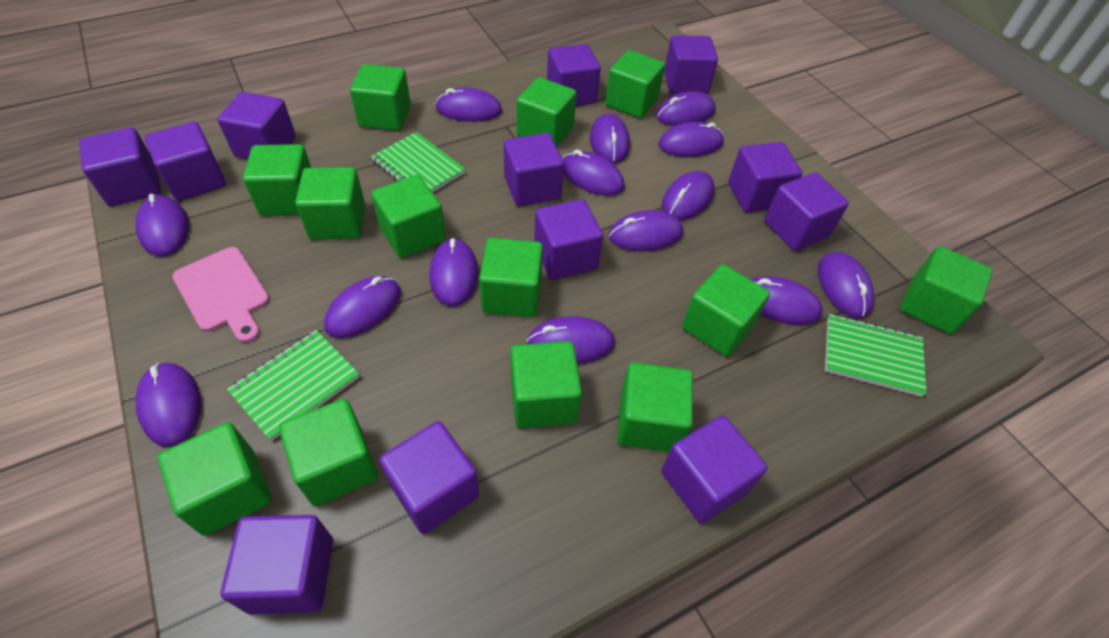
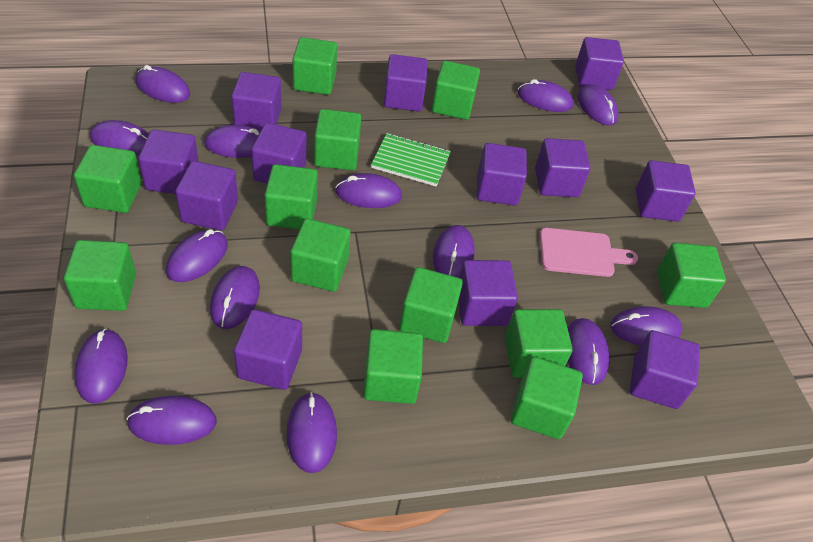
green cube: 13 -> 12
green notebook: 3 -> 1

